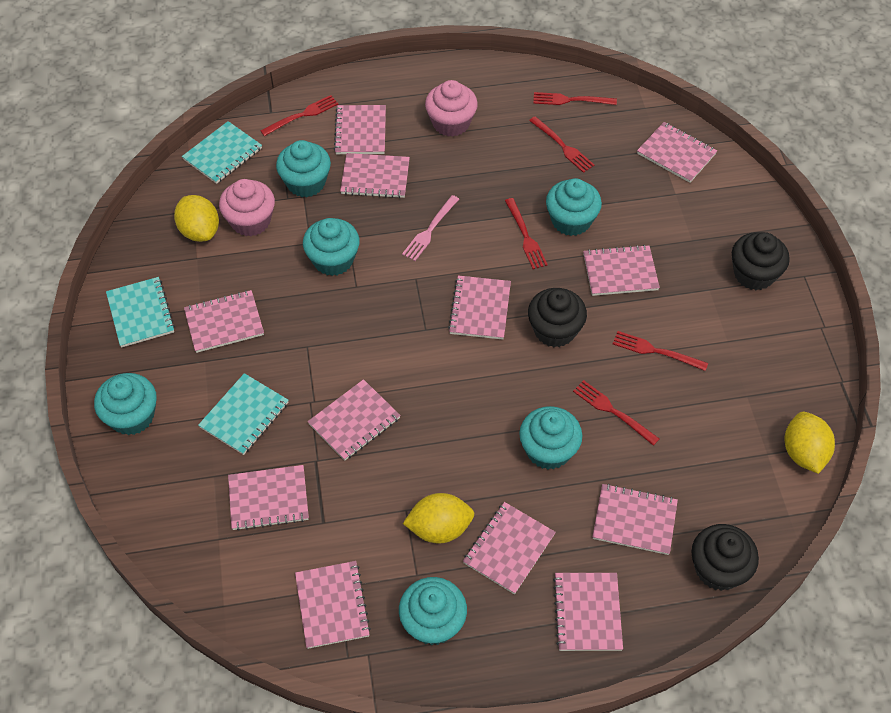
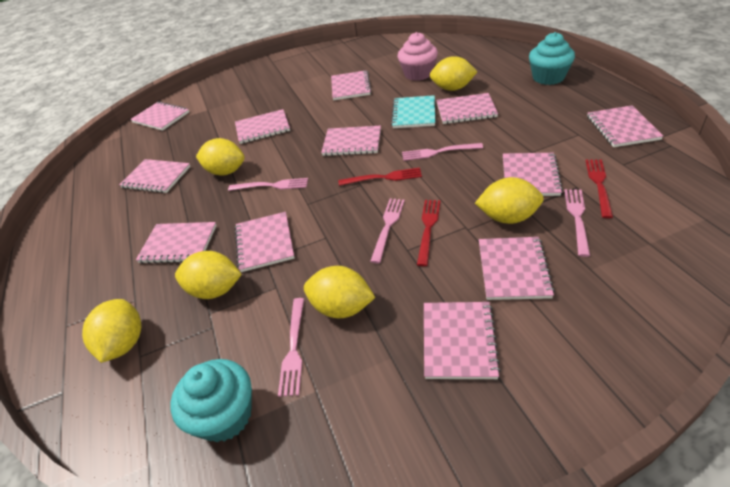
black cupcake: 3 -> 0
pink cupcake: 2 -> 1
pink fork: 1 -> 5
red fork: 6 -> 3
turquoise cupcake: 6 -> 2
turquoise notebook: 3 -> 1
yellow lemon: 3 -> 6

